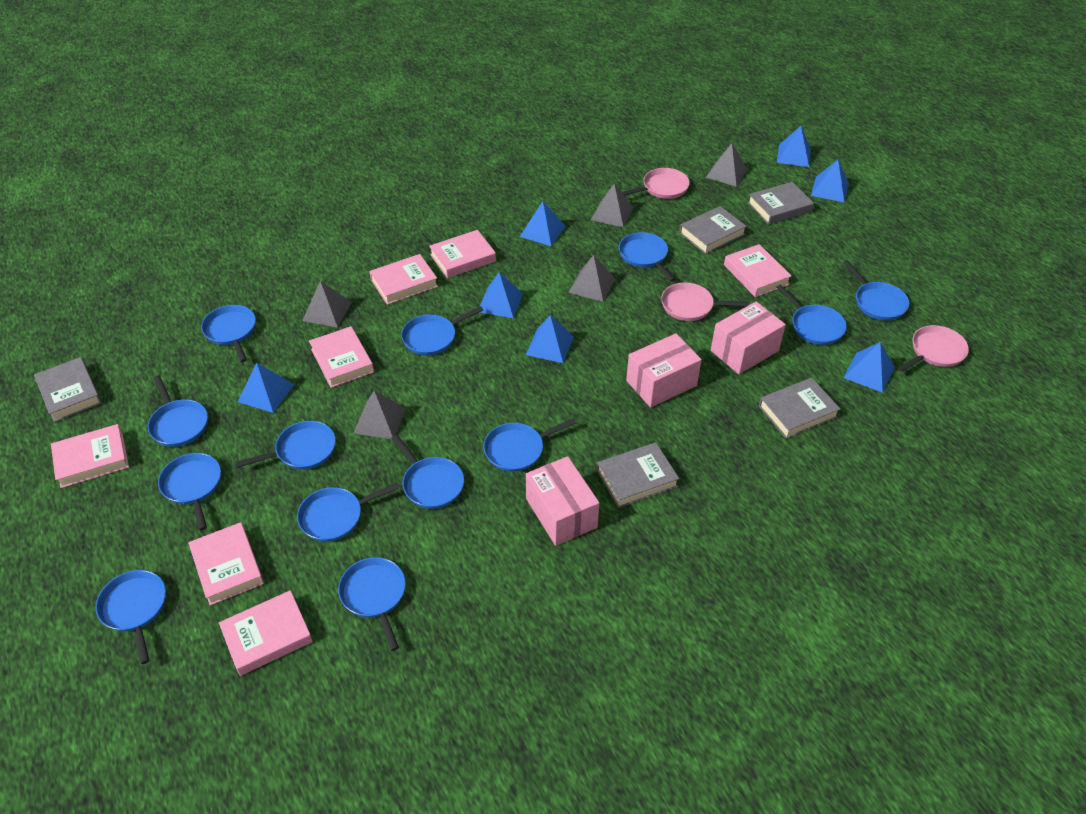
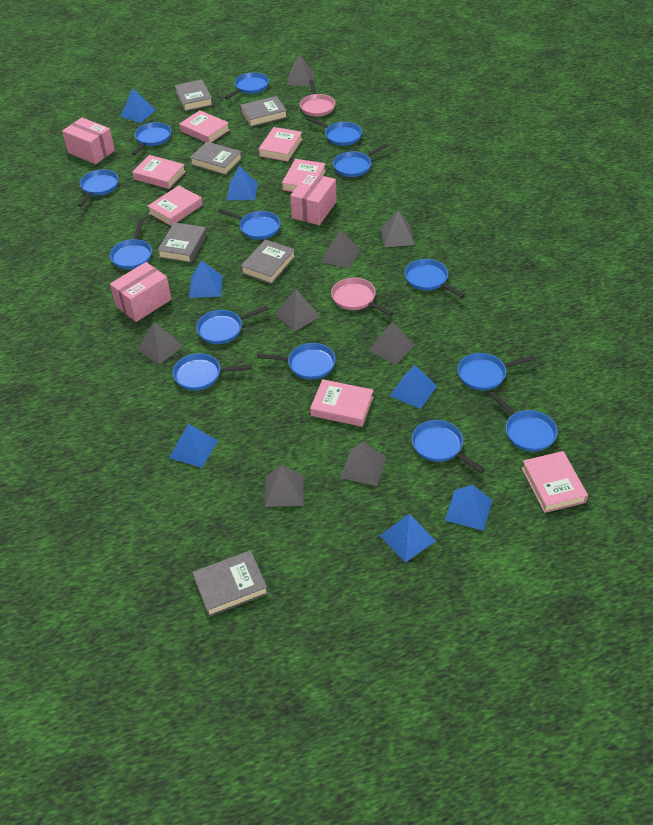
blue pan: 13 -> 14
grey book: 5 -> 6
grey pyramid: 5 -> 8
pink pan: 3 -> 2

